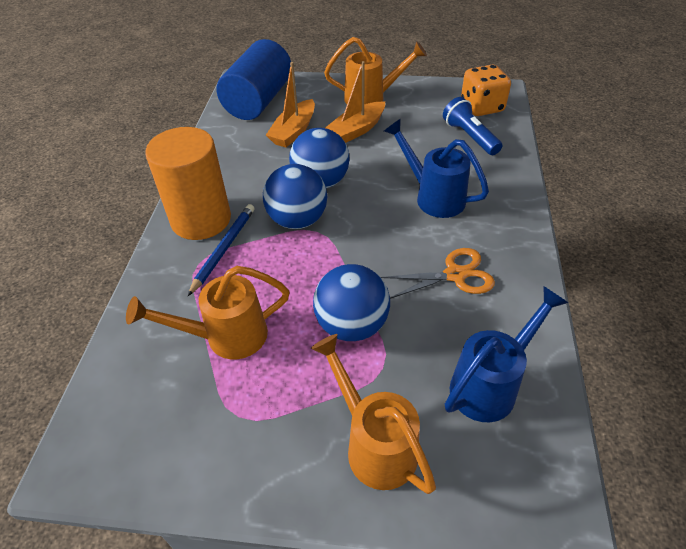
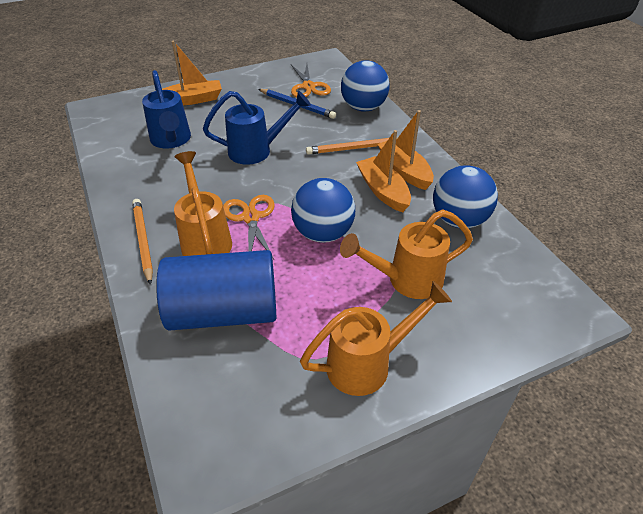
blue flashlight: 1 -> 0
orange boat: 2 -> 3
orange cylinder: 1 -> 0
orange dice: 1 -> 0
orange pencil: 0 -> 2
orange scissors: 1 -> 2

